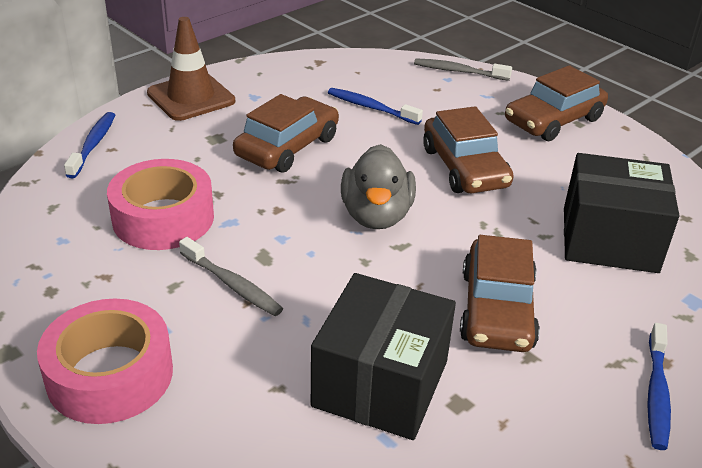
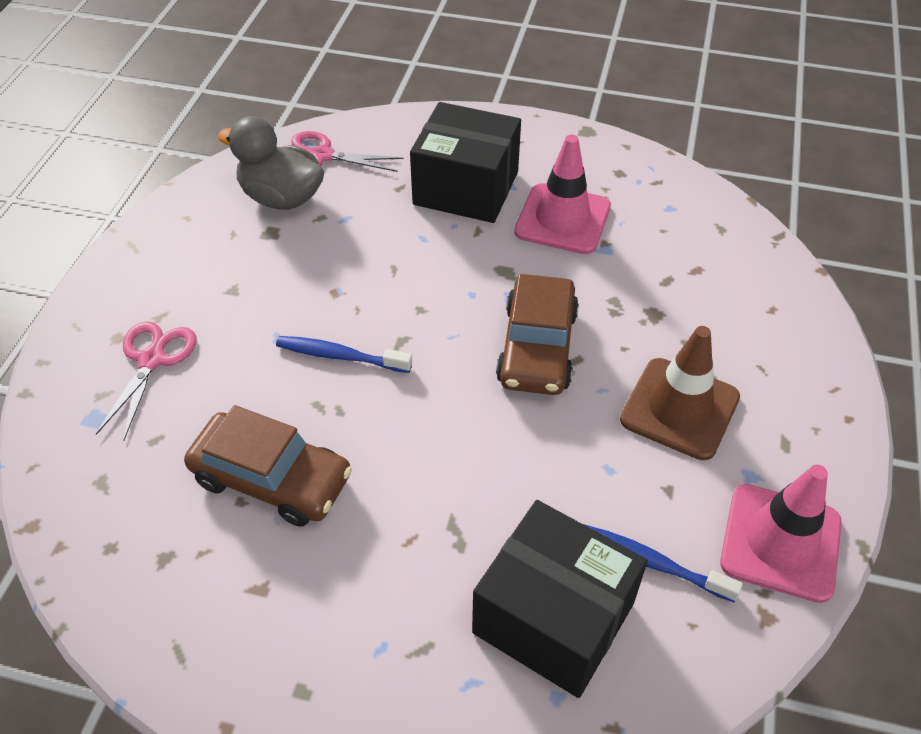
blue toothbrush: 3 -> 2
brown car: 4 -> 2
grey toothbrush: 2 -> 0
pink scissors: 0 -> 2
pink tape: 2 -> 0
pink traffic cone: 0 -> 2

